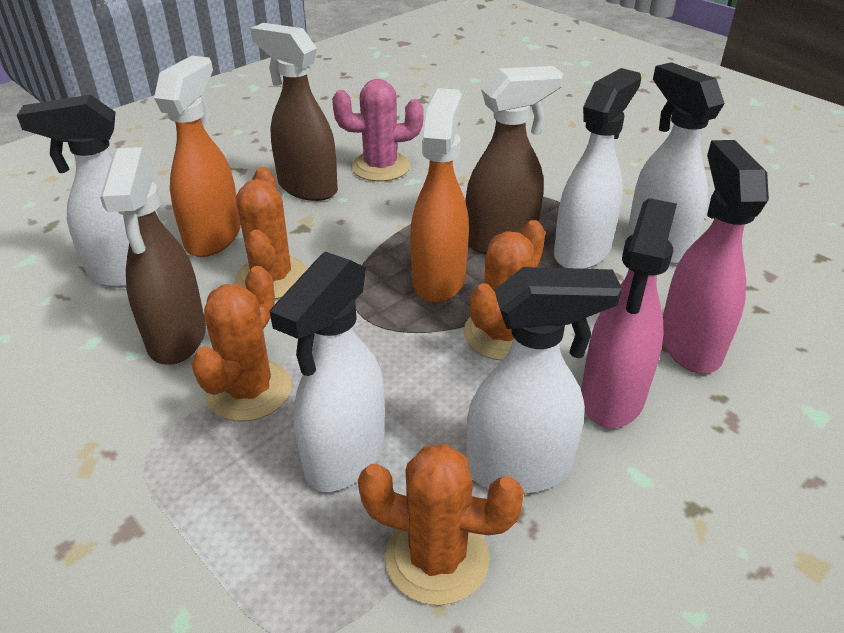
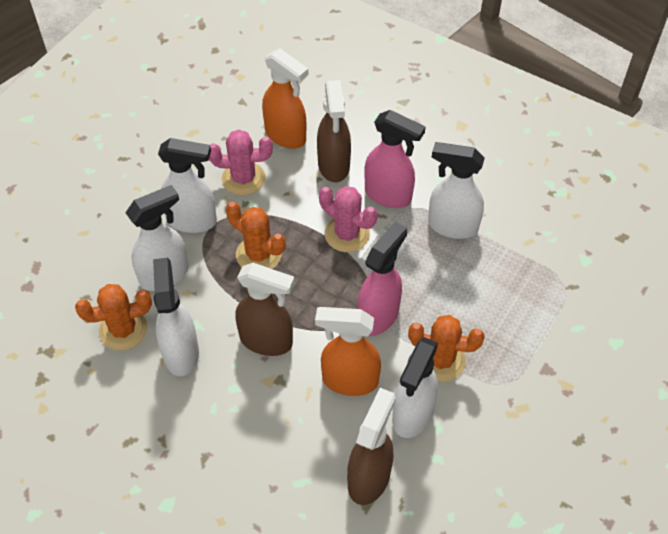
orange cactus: 4 -> 3
pink cactus: 1 -> 2

